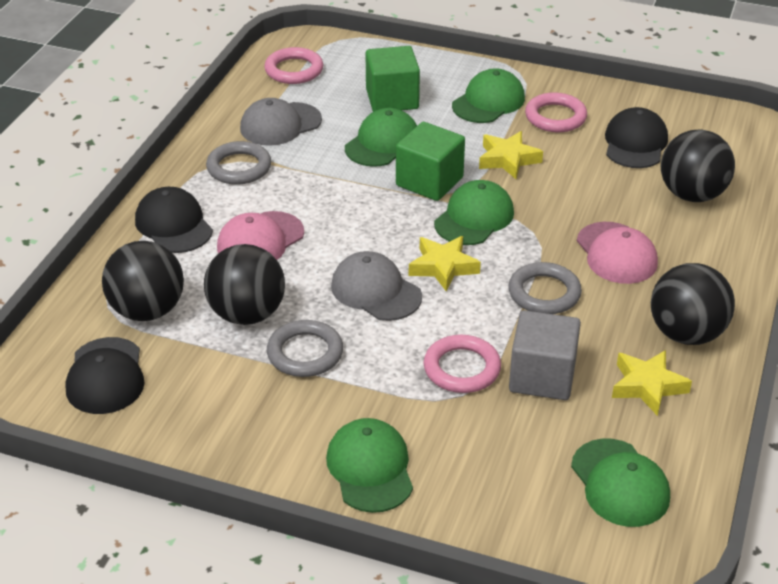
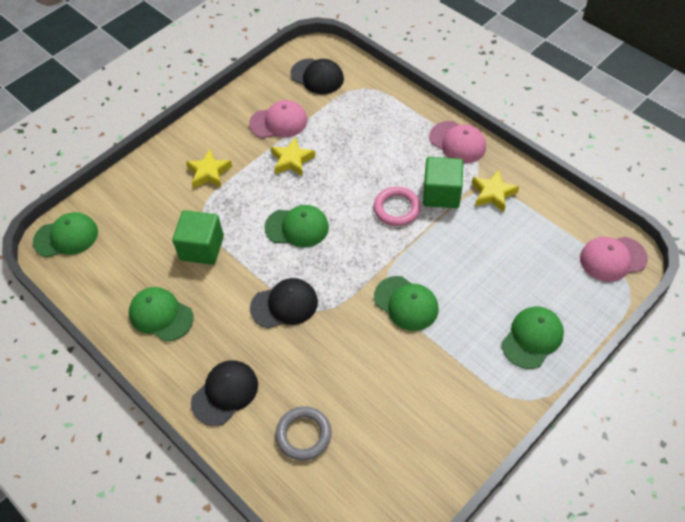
black ball: 4 -> 0
grey cap: 2 -> 0
grey cube: 1 -> 0
grey ring: 3 -> 1
pink cap: 2 -> 3
pink ring: 3 -> 1

